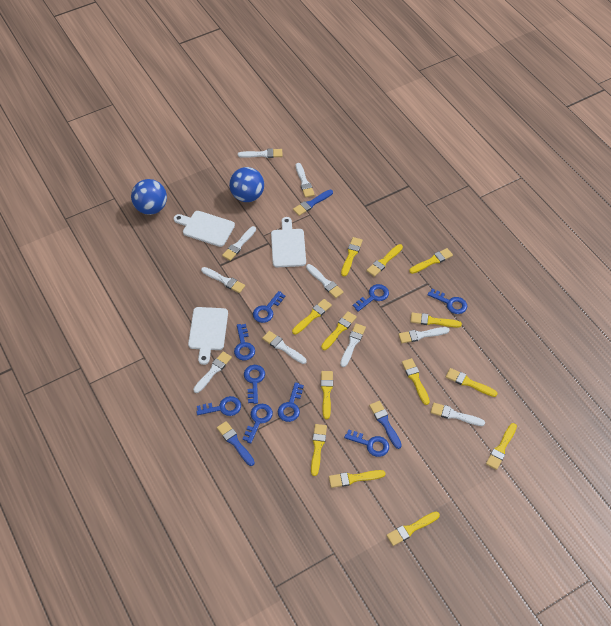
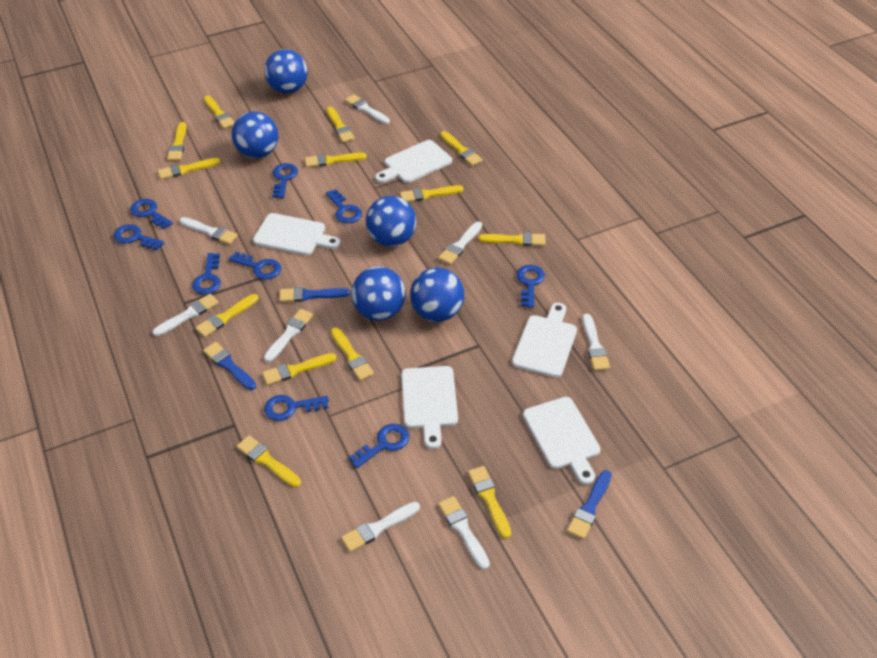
blue ball: 2 -> 5
white brush: 10 -> 8
white cutting board: 3 -> 5

